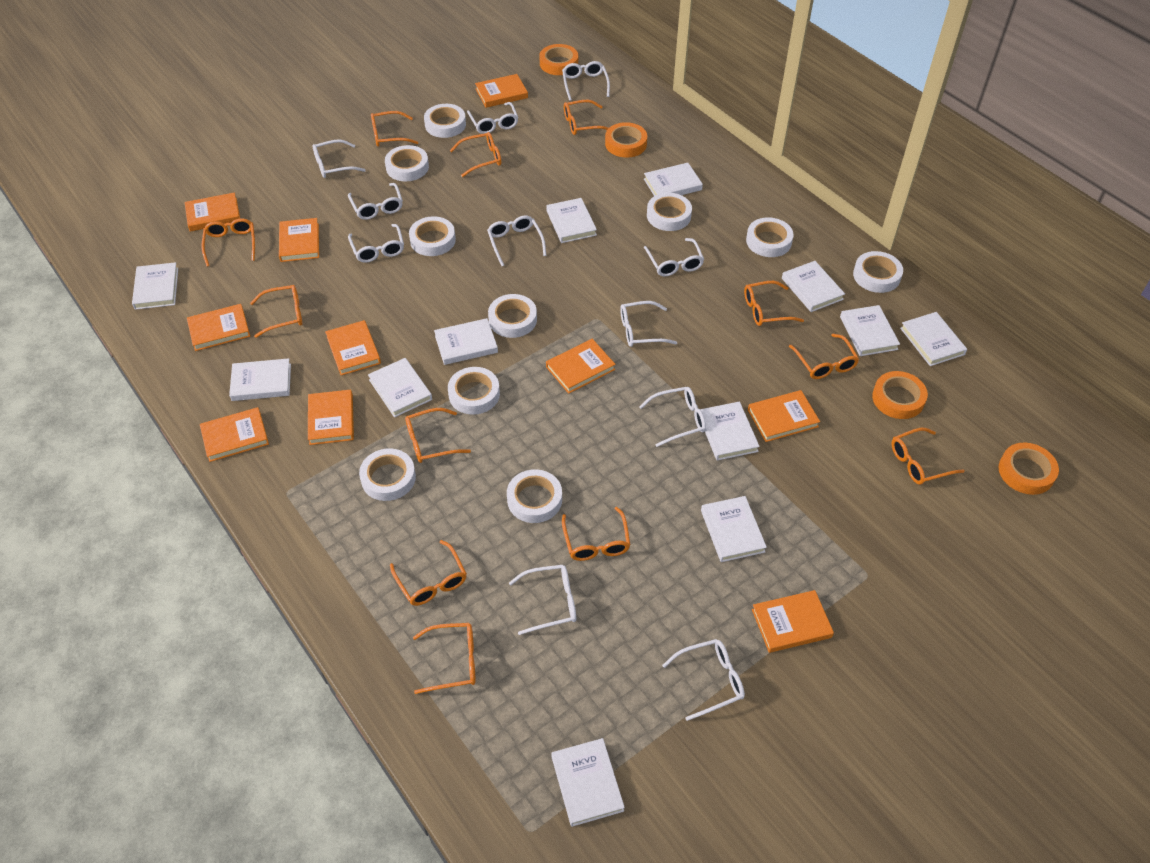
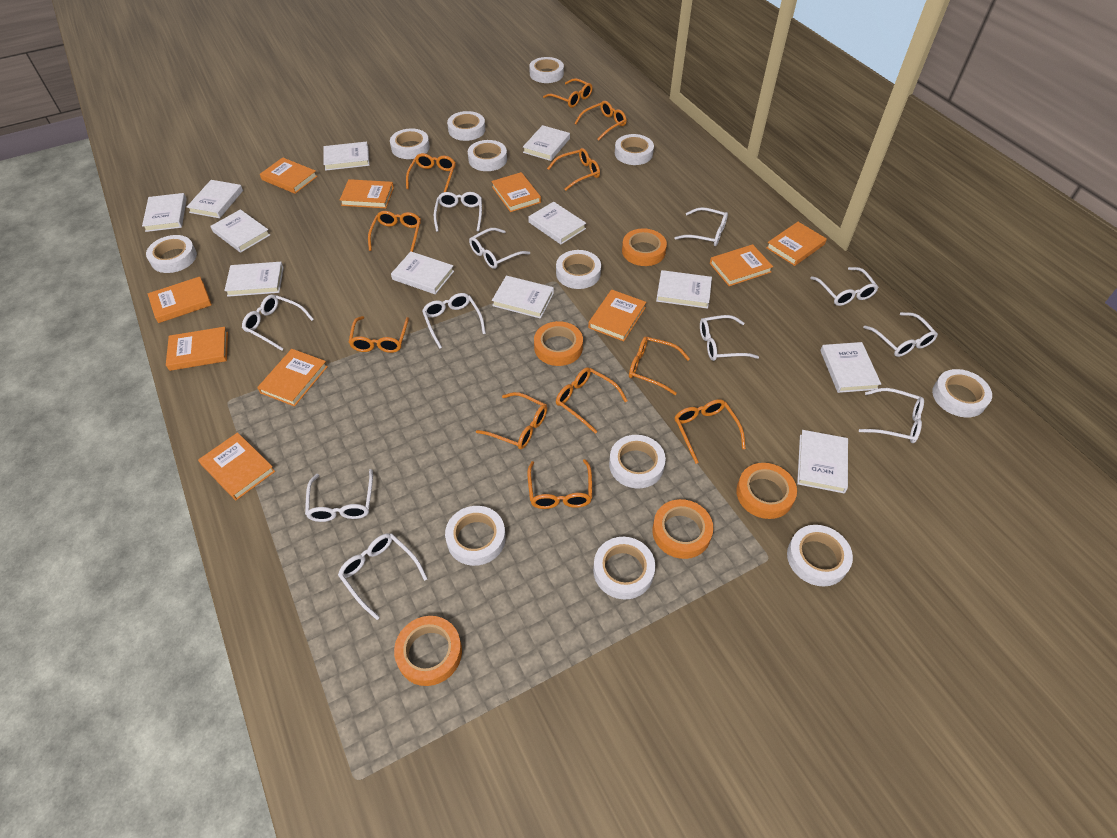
orange glasses: 12 -> 11
orange tape: 4 -> 5
white tape: 10 -> 12

